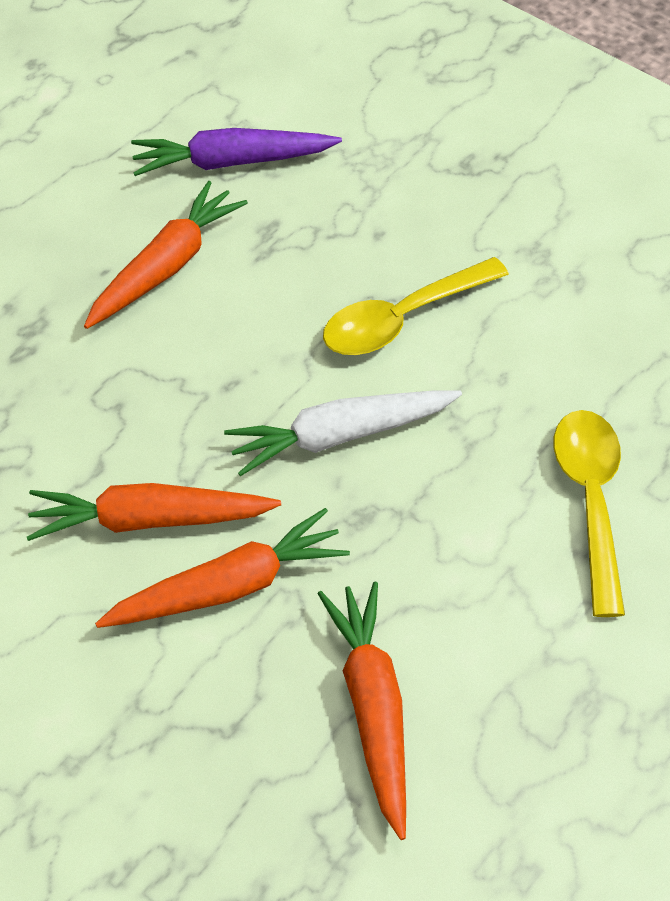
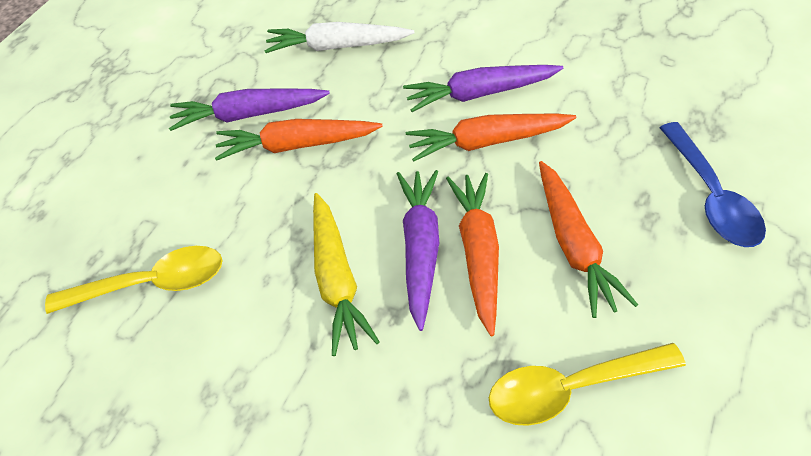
blue spoon: 0 -> 1
purple carrot: 1 -> 3
yellow carrot: 0 -> 1

